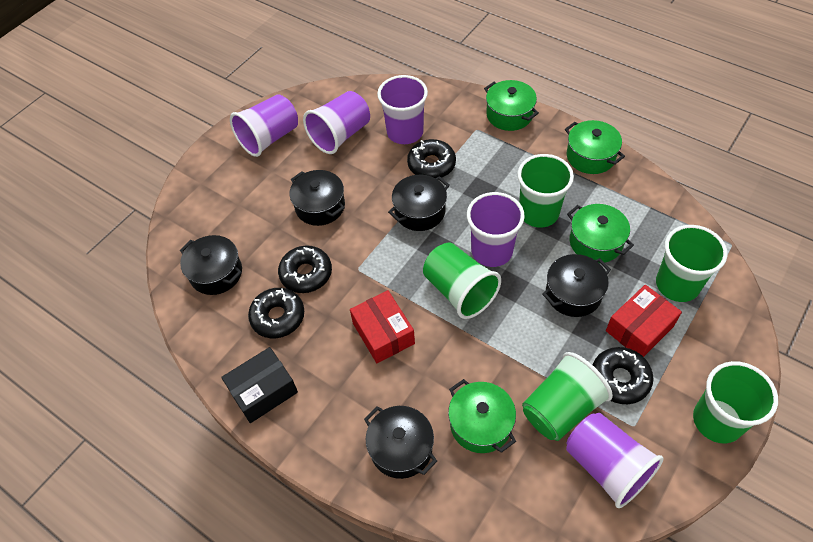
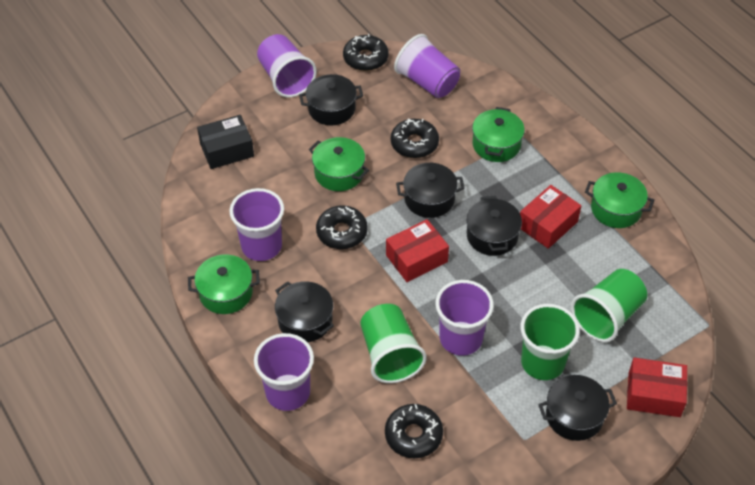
green cup: 5 -> 3
red box: 2 -> 3

